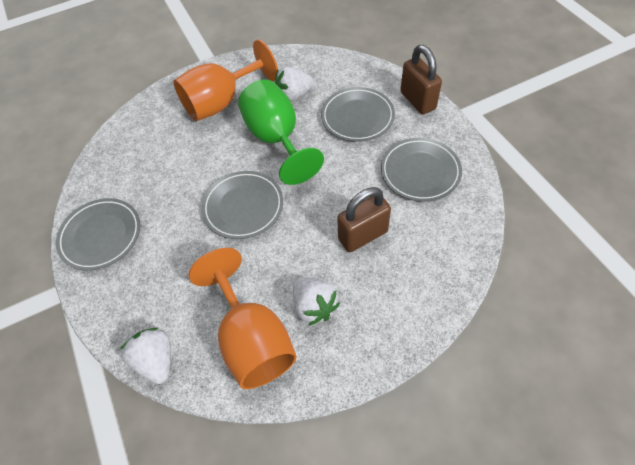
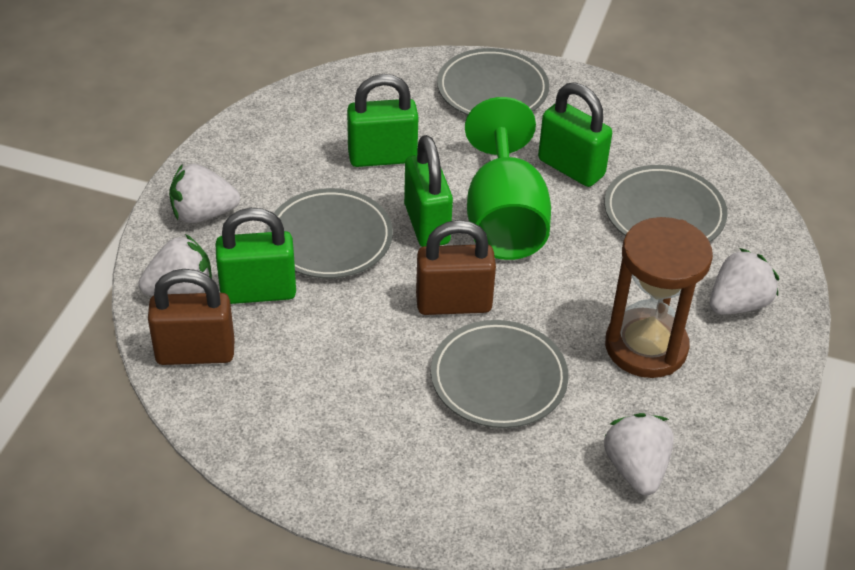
brown hourglass: 0 -> 1
green padlock: 0 -> 4
orange goblet: 2 -> 0
white strawberry: 3 -> 4

